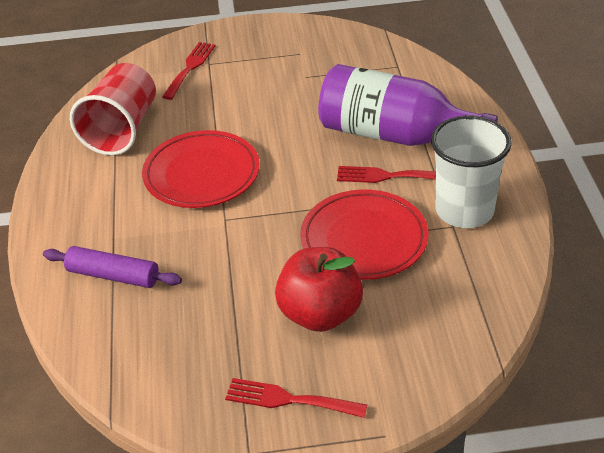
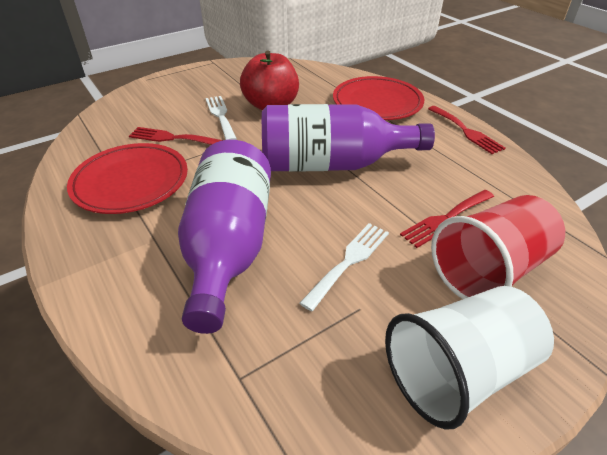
purple bottle: 1 -> 2
purple rolling pin: 1 -> 0
white fork: 0 -> 2

